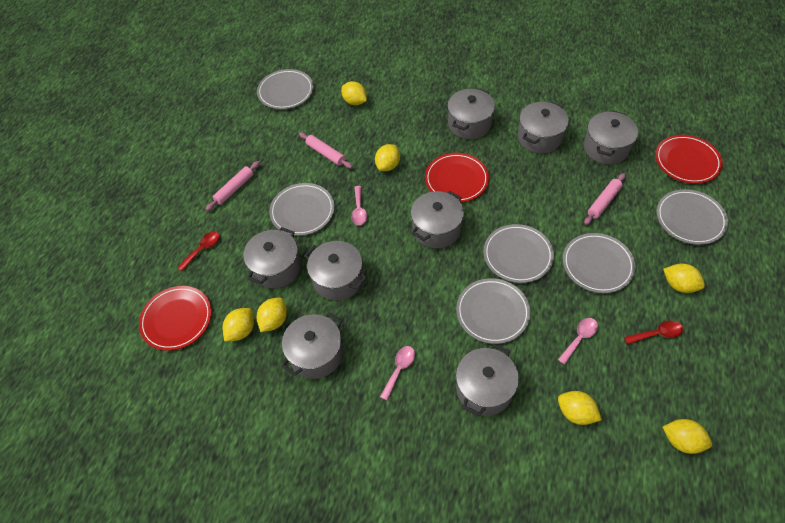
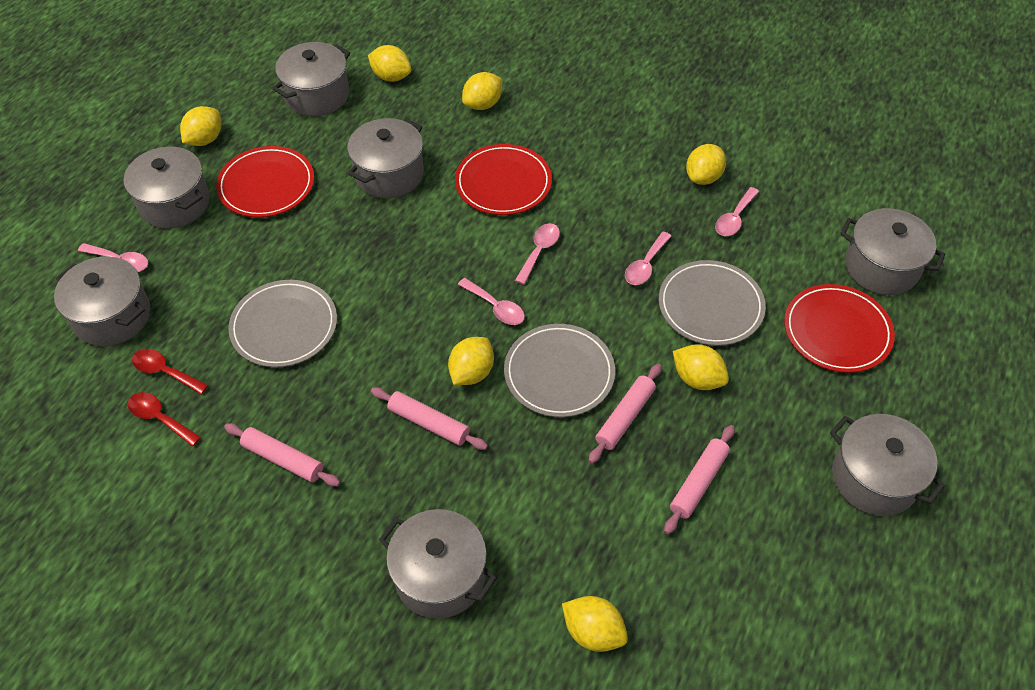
grey plate: 6 -> 3
grey pot: 8 -> 7
pink rolling pin: 3 -> 4
pink spoon: 3 -> 5

